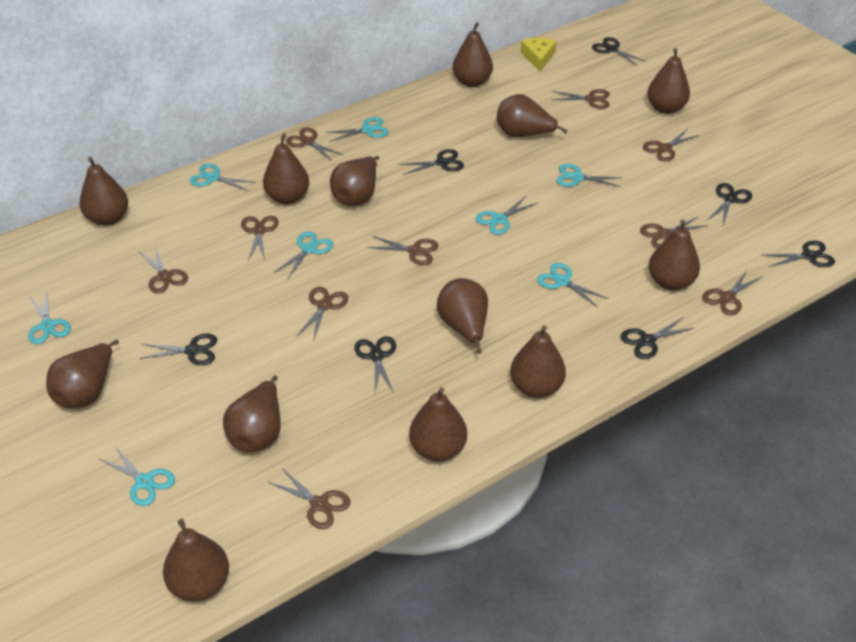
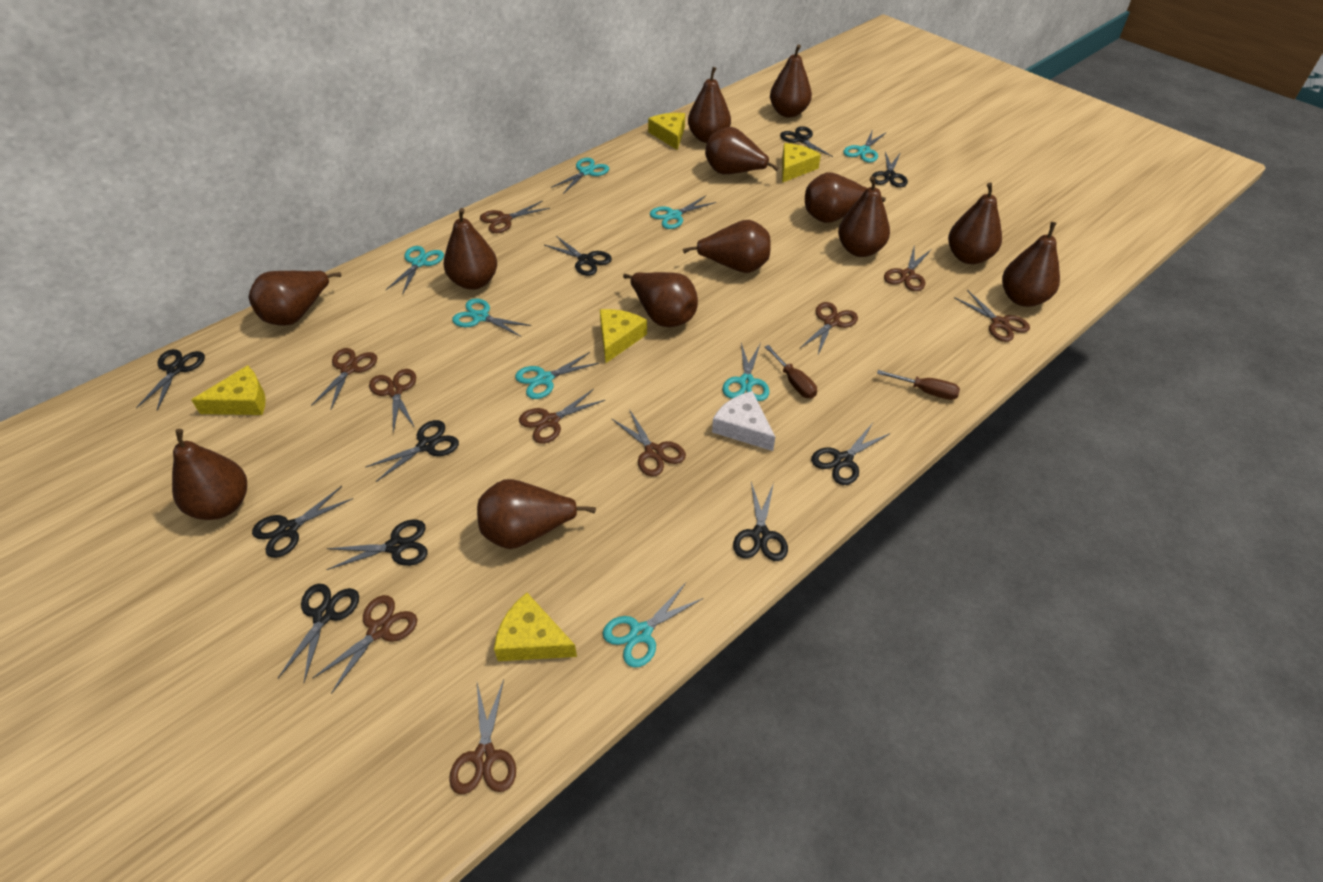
black scissors: 7 -> 10
brown screwdriver: 0 -> 2
white cheese: 0 -> 1
yellow cheese: 1 -> 5

